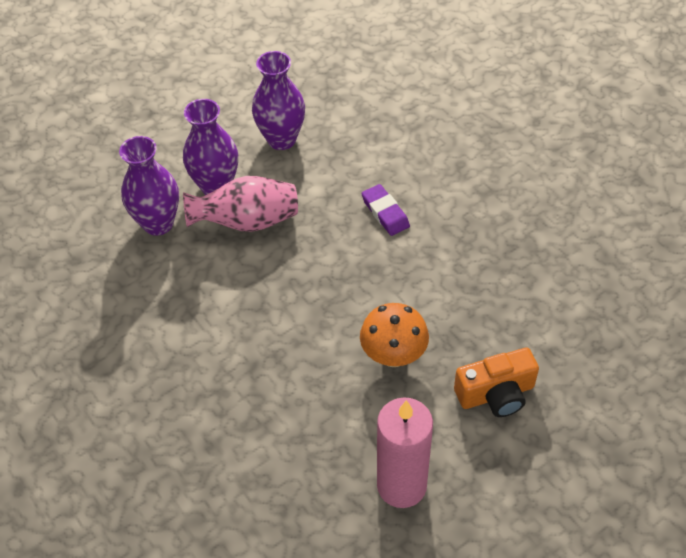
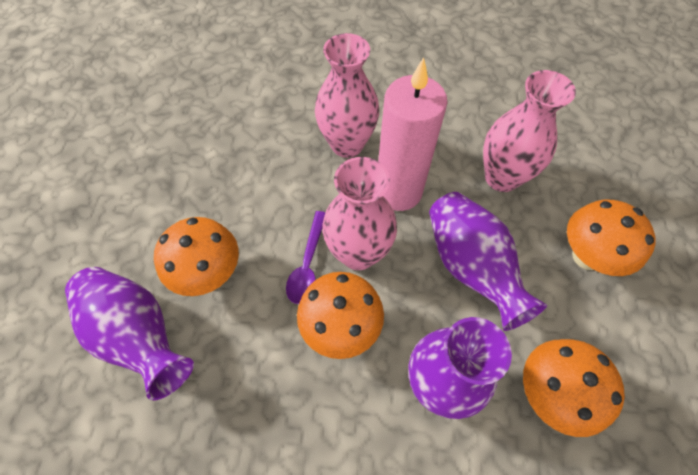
orange camera: 1 -> 0
orange mushroom: 1 -> 4
pink vase: 1 -> 3
purple eraser: 1 -> 0
purple spoon: 0 -> 1

